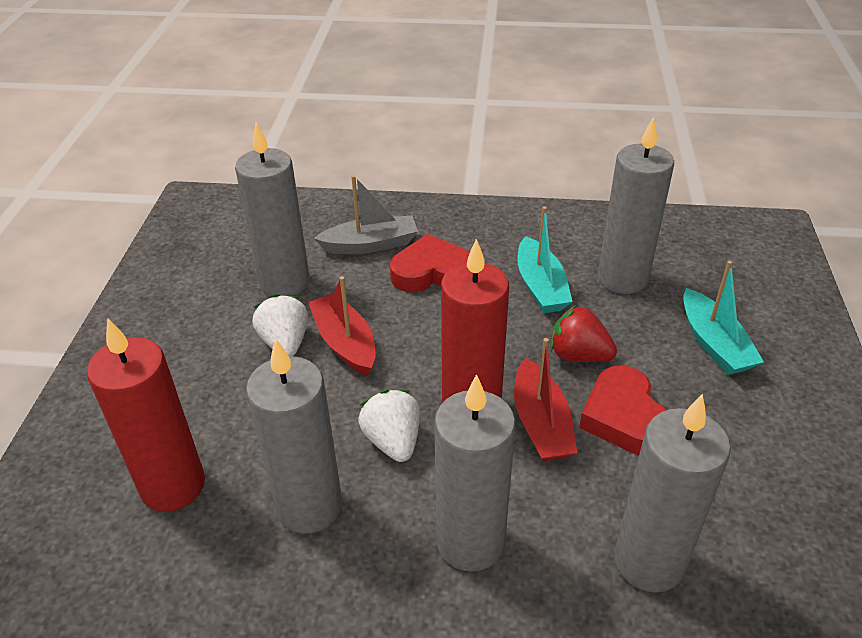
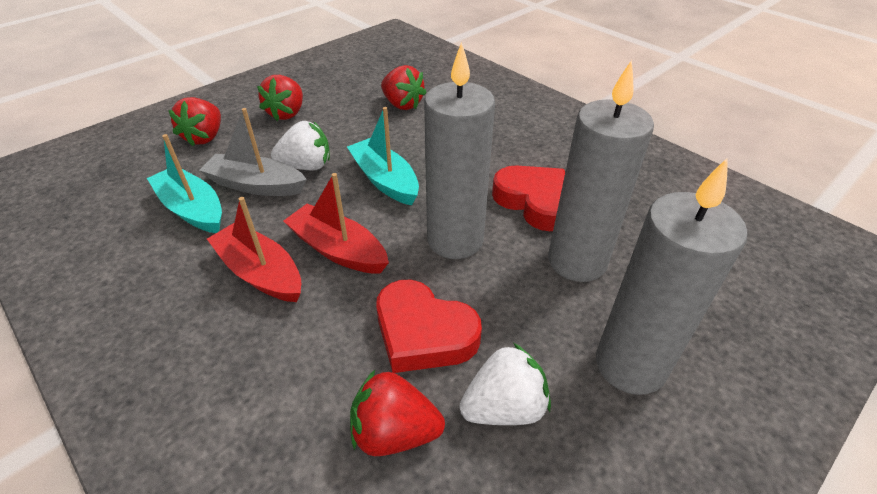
grey candle: 5 -> 3
red candle: 2 -> 0
red strawberry: 1 -> 4

